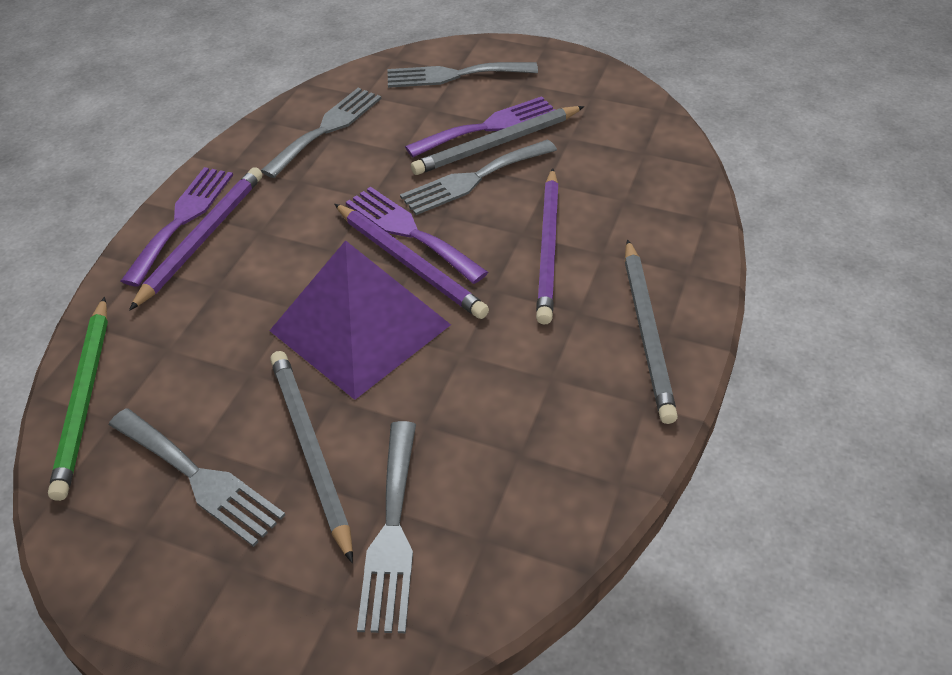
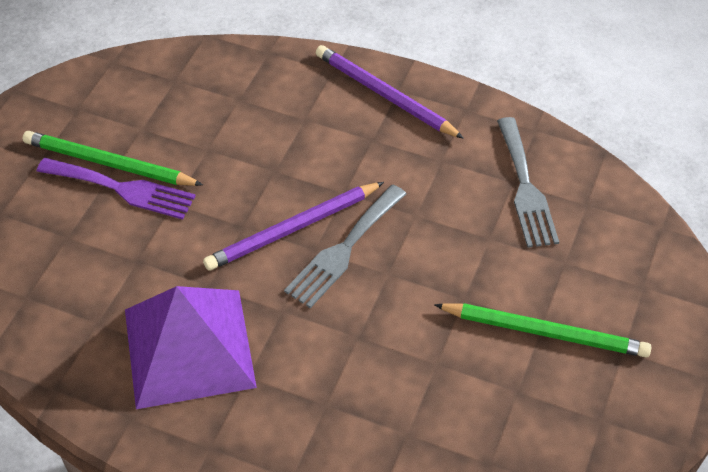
green pencil: 1 -> 2
grey fork: 5 -> 2
grey pencil: 3 -> 0
purple fork: 3 -> 1
purple pencil: 3 -> 2

